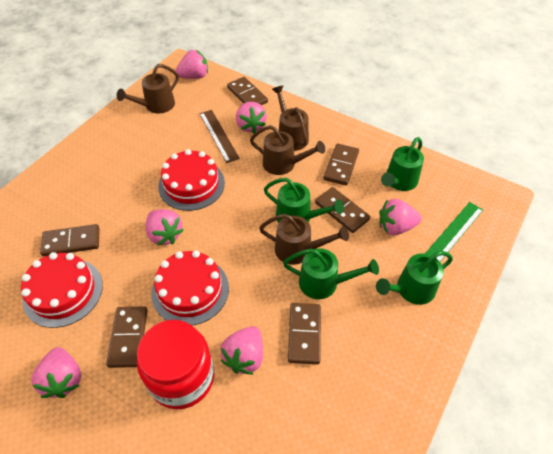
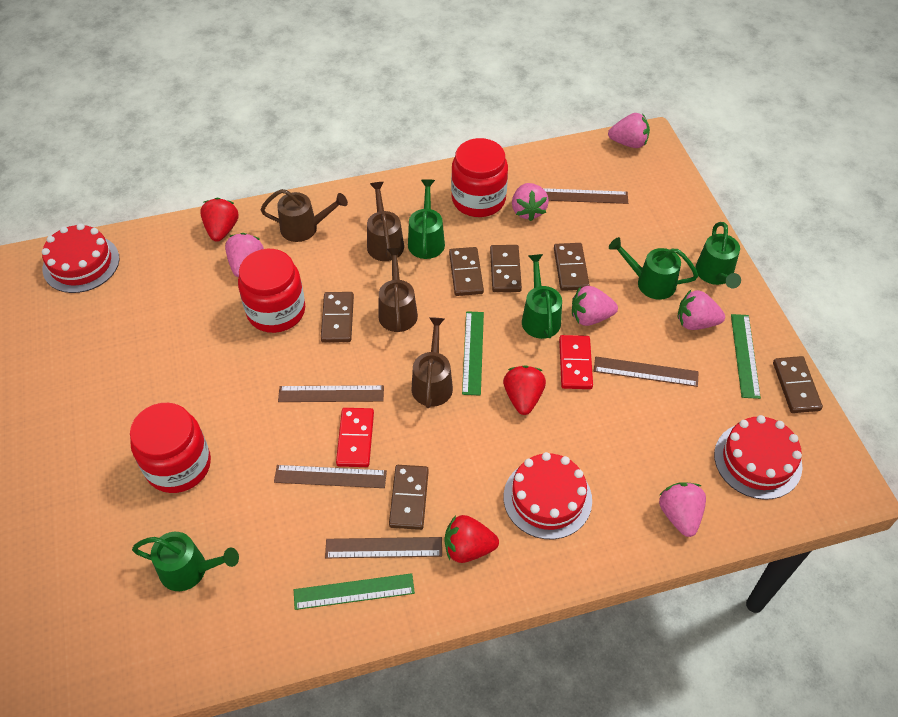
brown ruler: 1 -> 5
green ruler: 1 -> 3
green watering can: 4 -> 5
red domino: 0 -> 2
red jar: 1 -> 3
red strawberry: 0 -> 3

